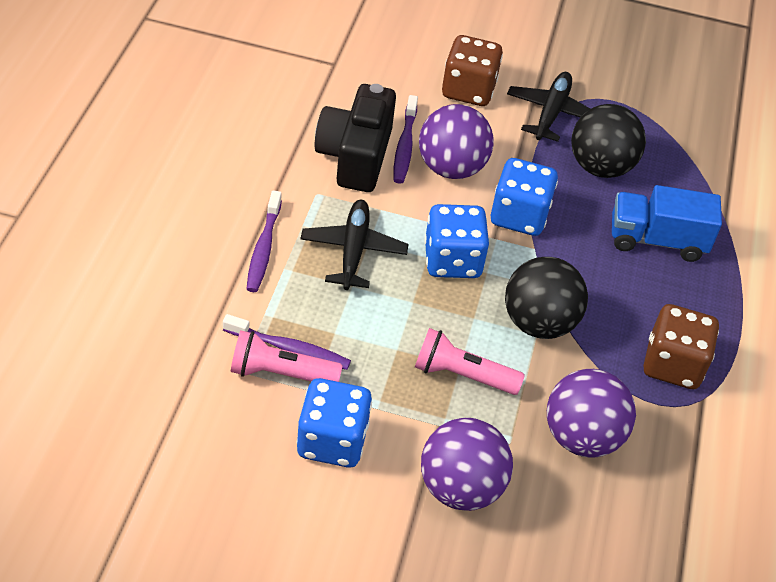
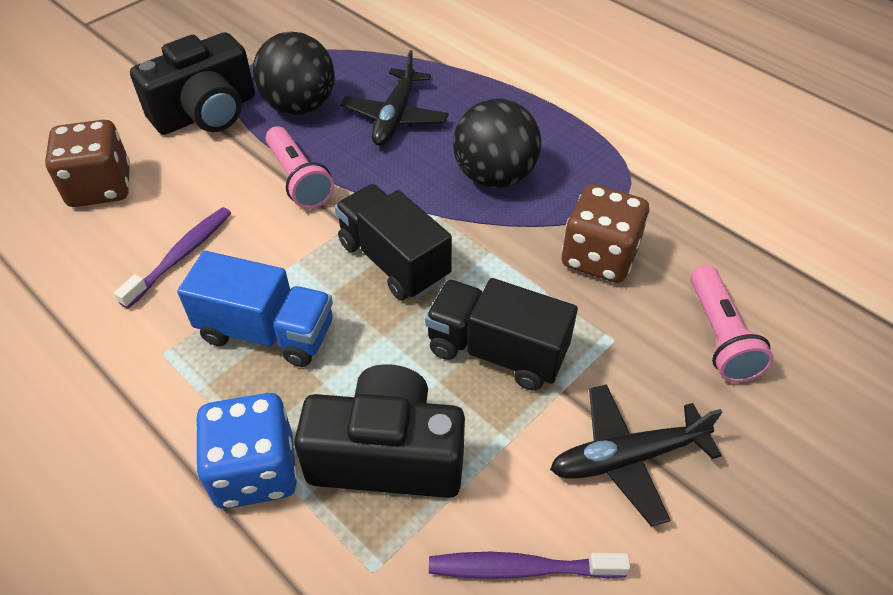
black camera: 1 -> 2
black truck: 0 -> 2
blue dice: 3 -> 1
purple ball: 3 -> 0
purple toothbrush: 3 -> 2

